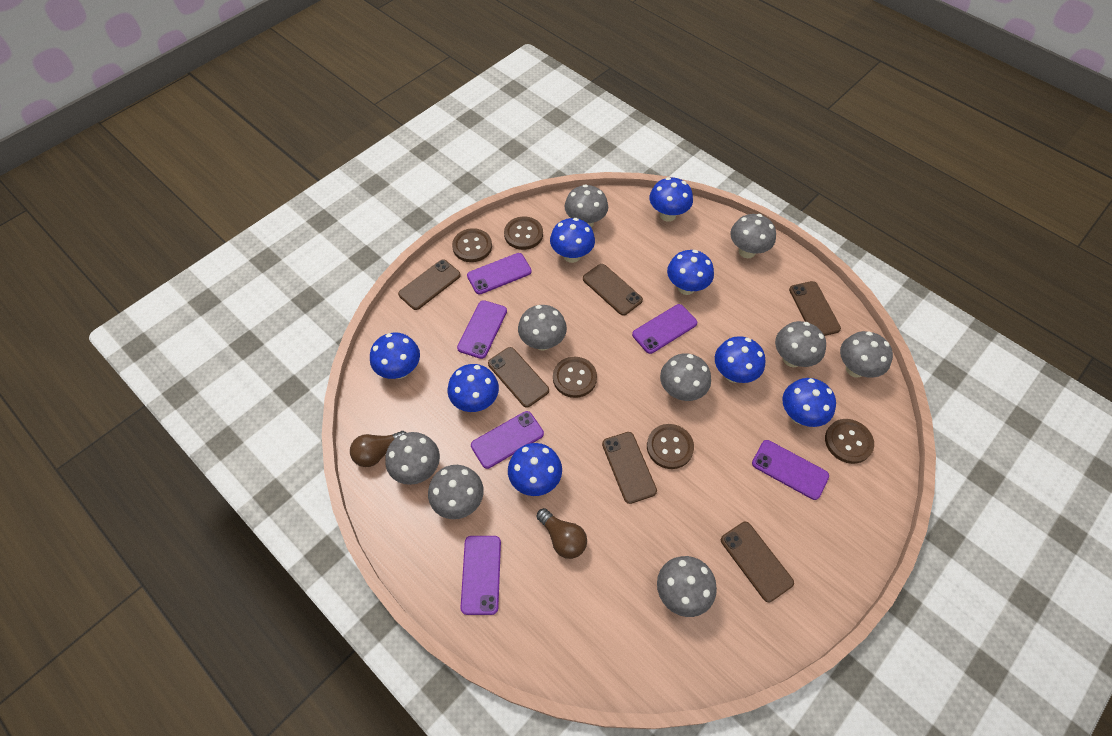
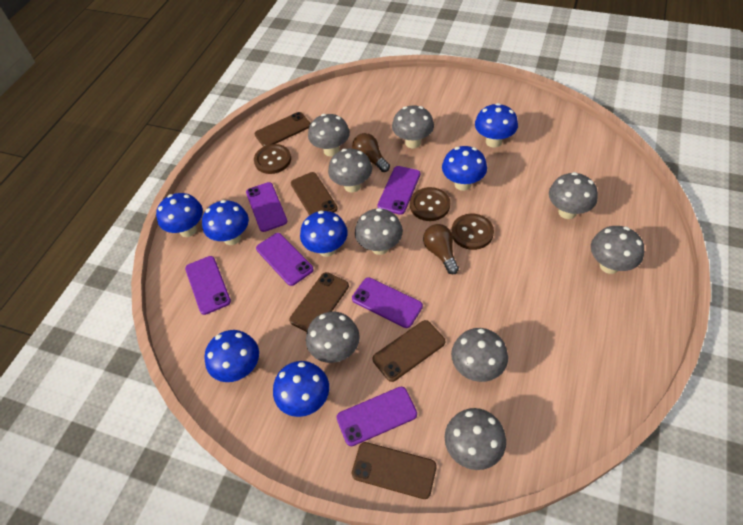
blue mushroom: 8 -> 7
brown button: 5 -> 3
brown phone: 6 -> 5

